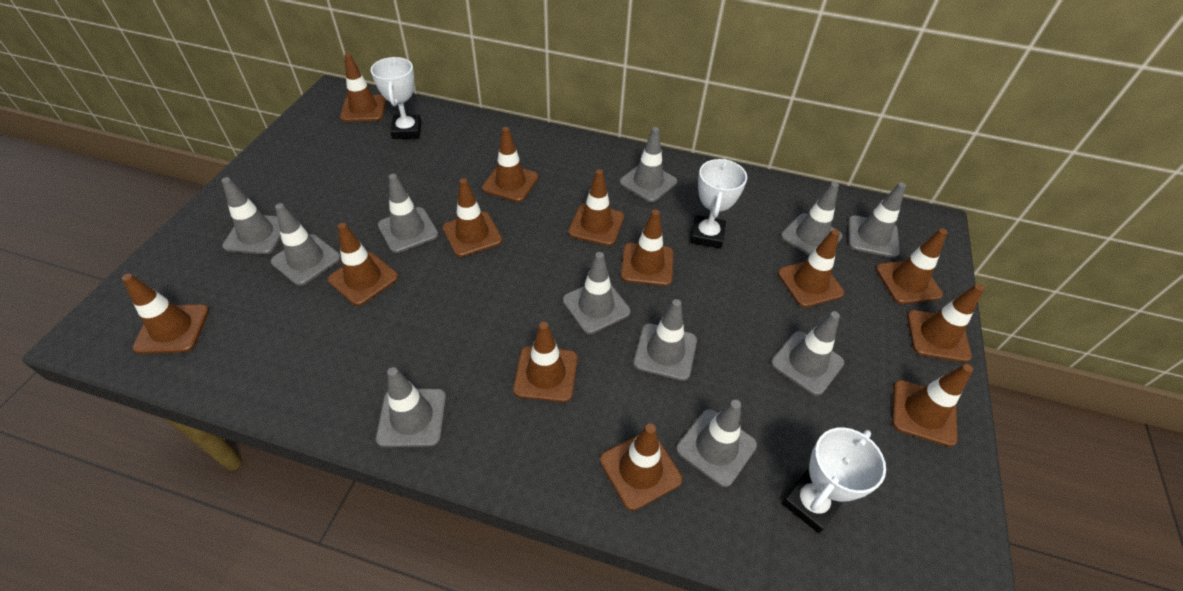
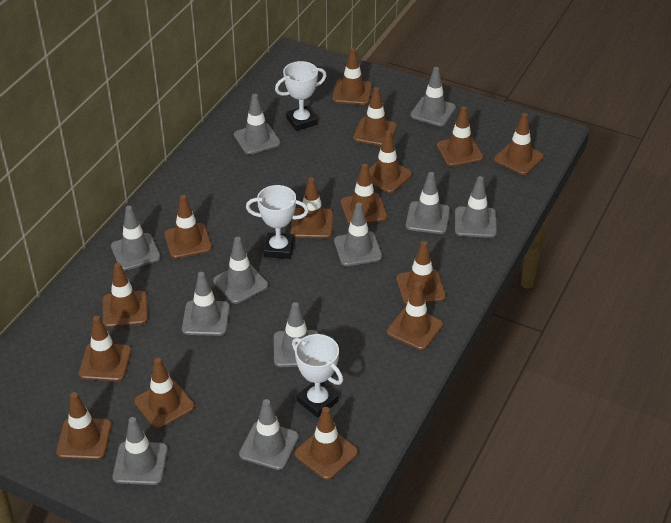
brown traffic cone: 13 -> 15

